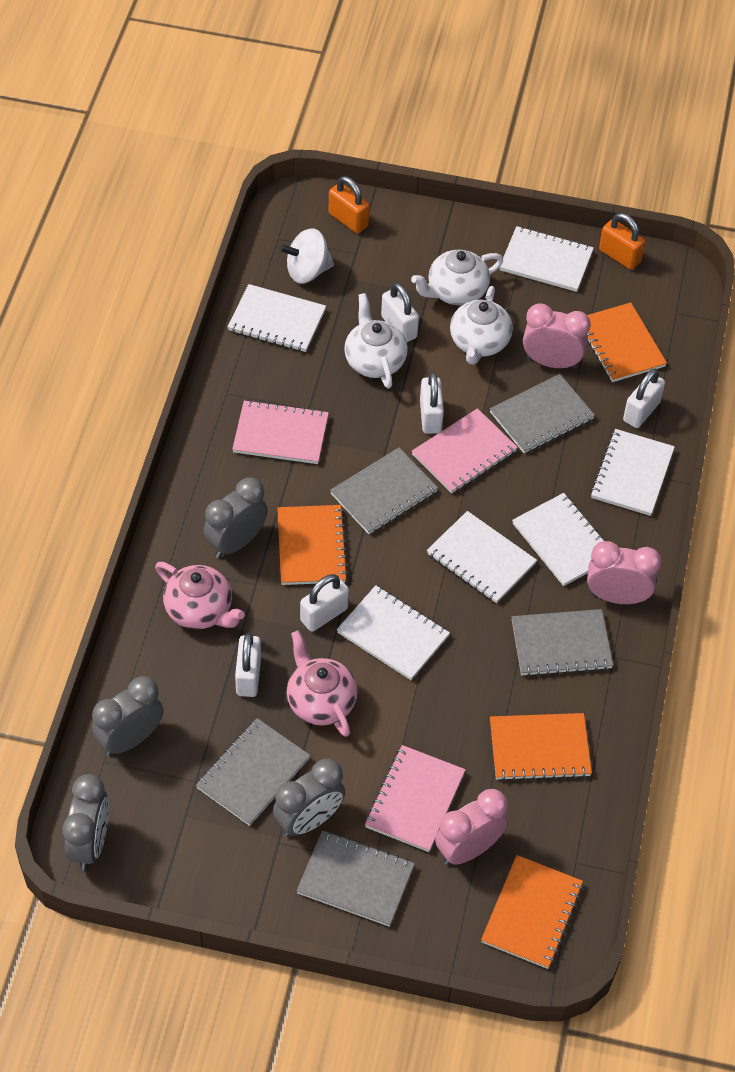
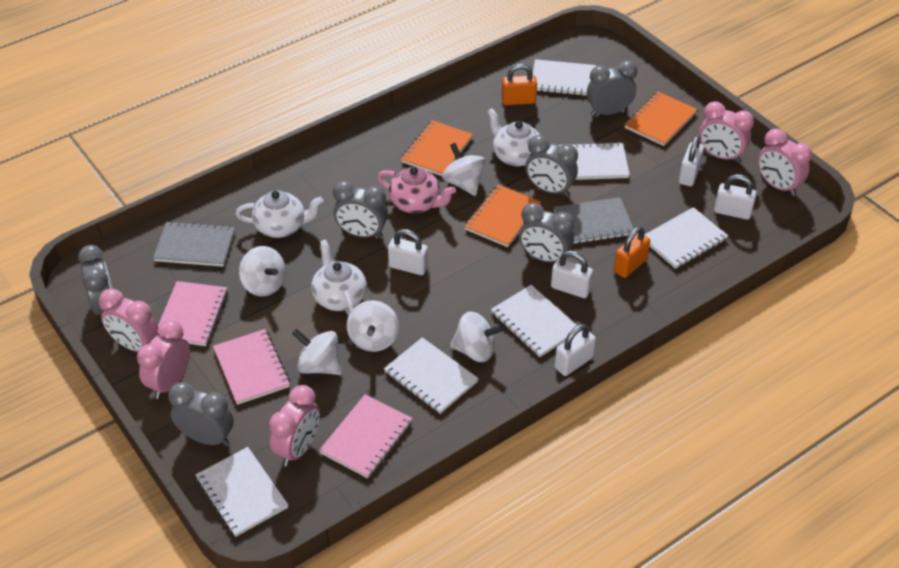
grey clock: 4 -> 6
grey notebook: 5 -> 2
orange notebook: 4 -> 3
pink clock: 3 -> 5
pink teapot: 2 -> 1
white spinning top: 1 -> 5

